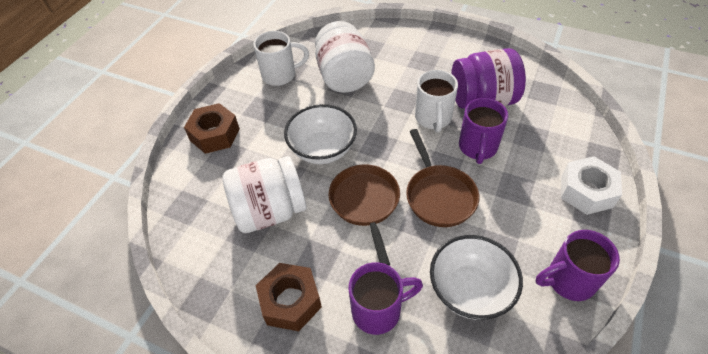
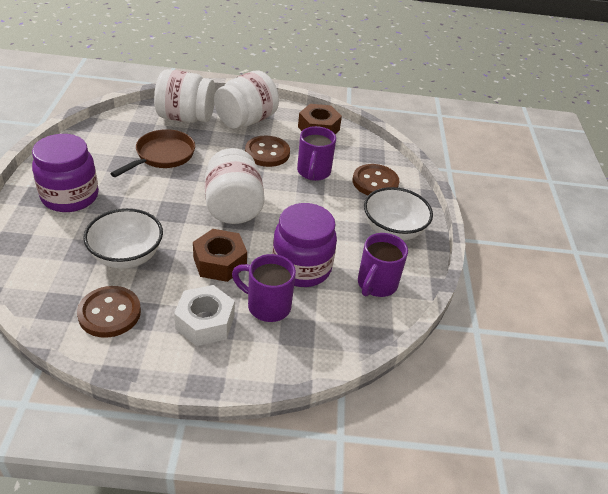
brown button: 0 -> 3
brown pan: 2 -> 1
purple jar: 1 -> 2
white jar: 2 -> 3
white mug: 2 -> 0

